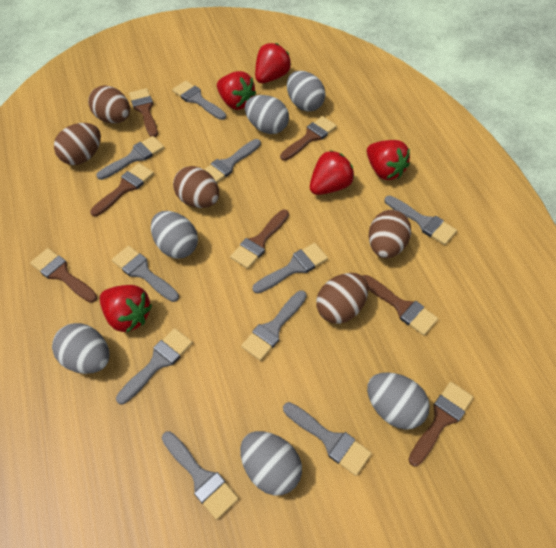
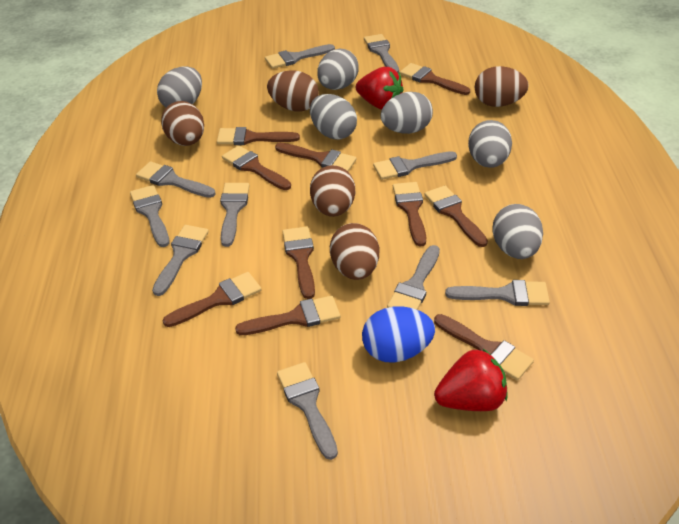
blue egg: 0 -> 1
brown brush: 7 -> 10
red strawberry: 5 -> 2

